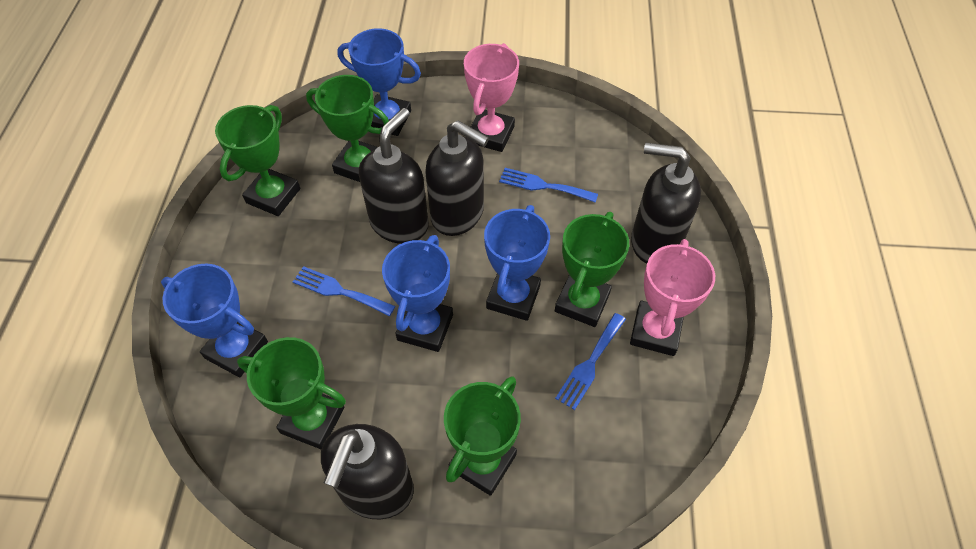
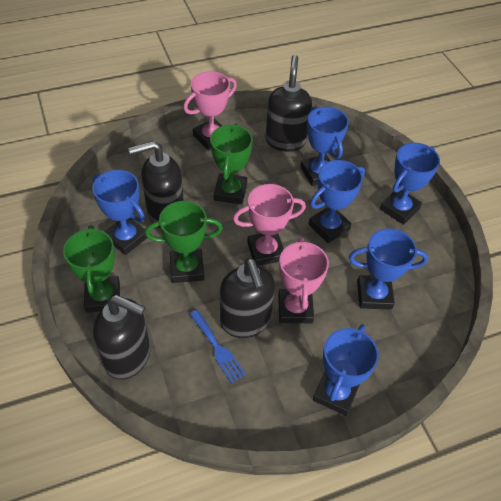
blue fork: 3 -> 1
blue trophy: 4 -> 6
green trophy: 5 -> 3
pink trophy: 2 -> 3

